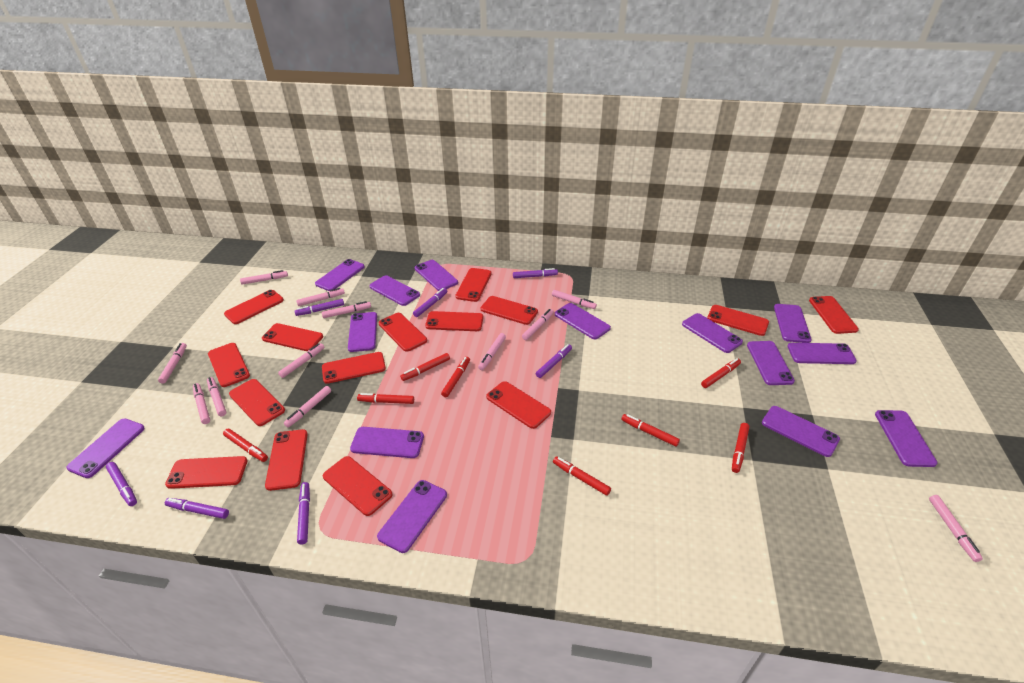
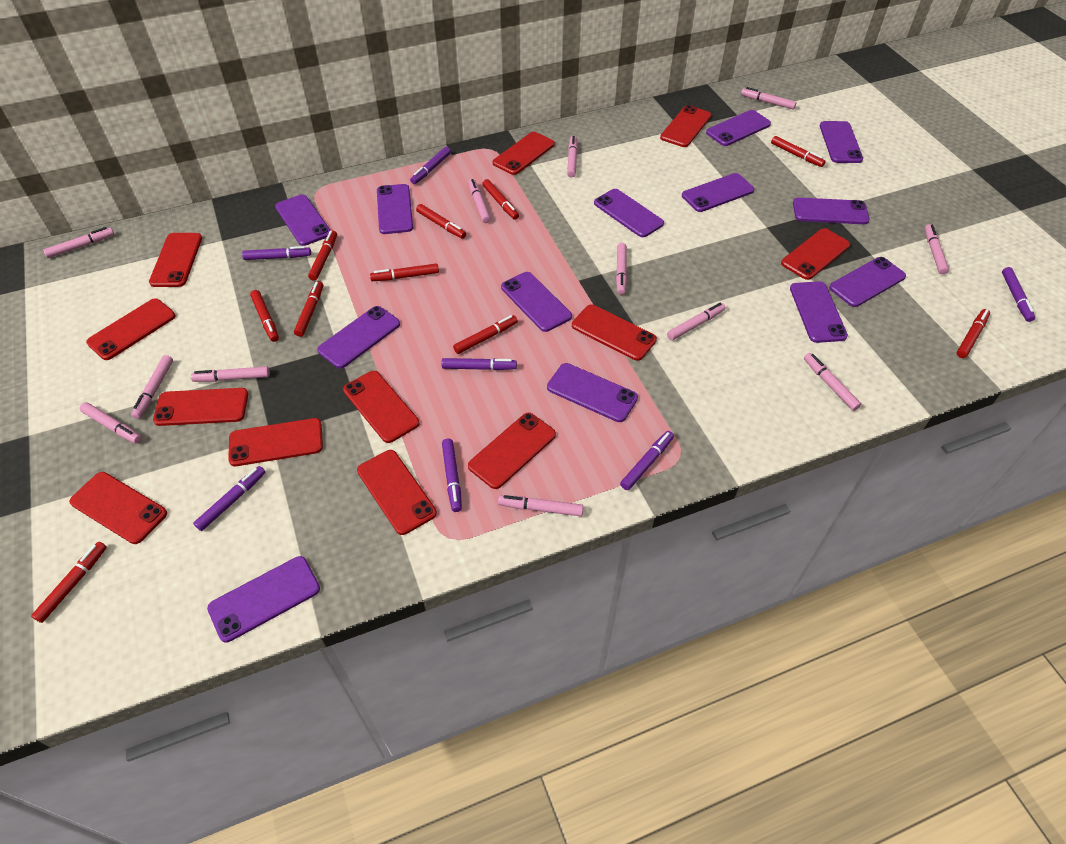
purple phone: 14 -> 13
red marker: 8 -> 10
red phone: 15 -> 12

